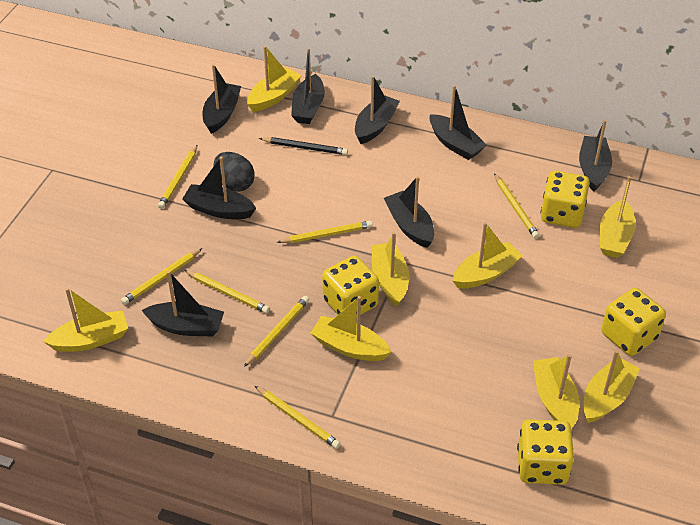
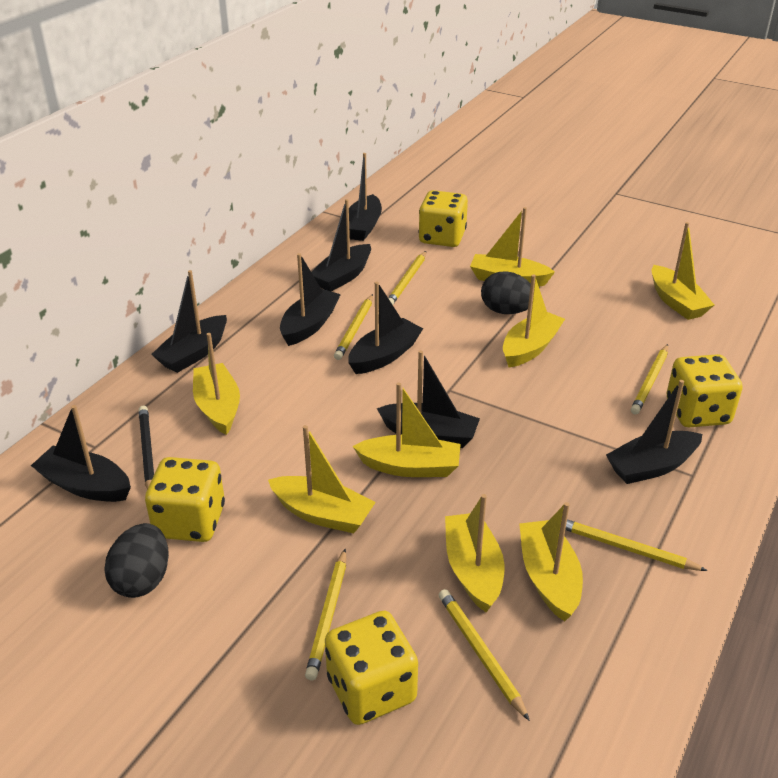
black egg: 1 -> 2
yellow pencil: 7 -> 6

